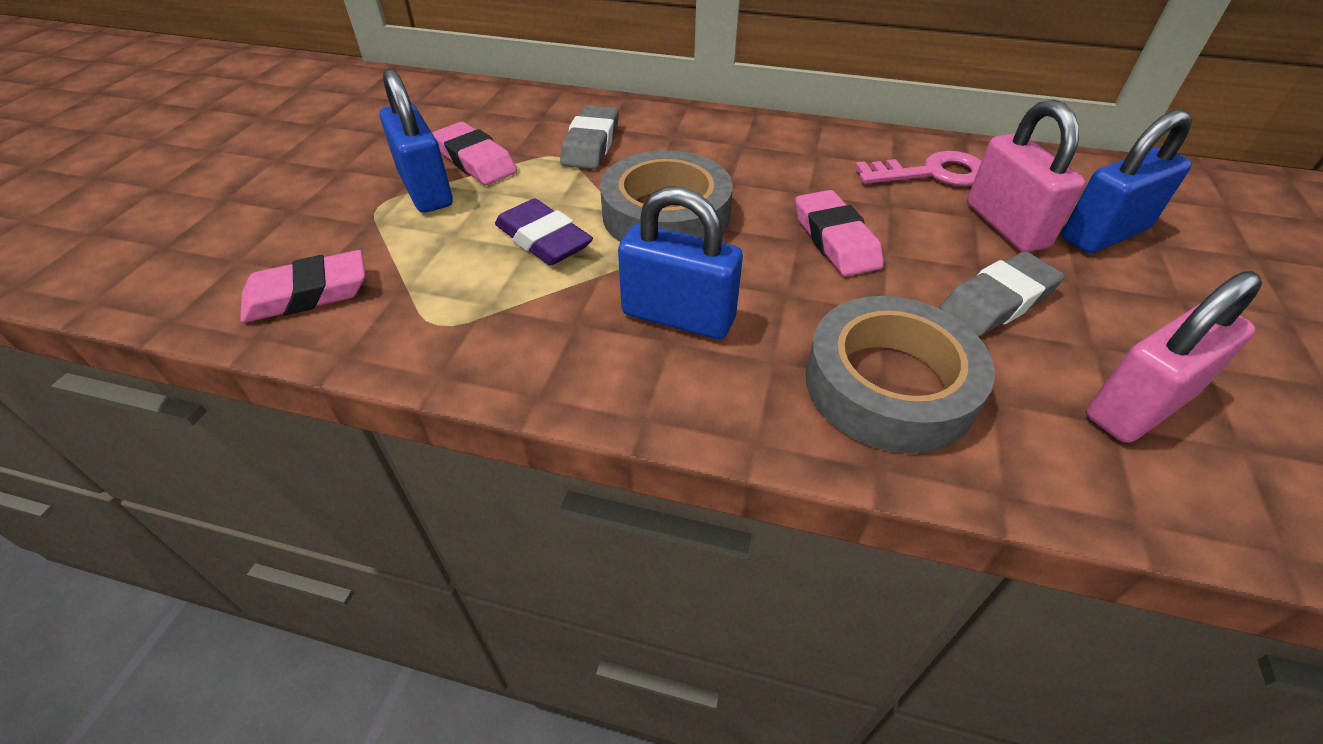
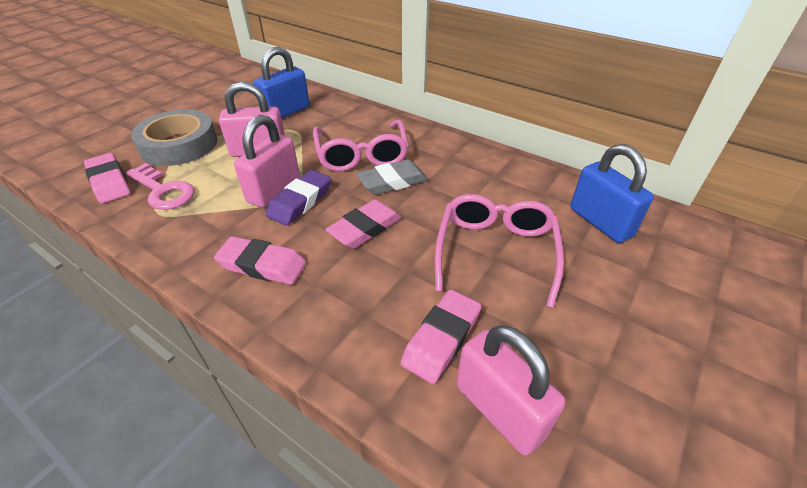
blue padlock: 3 -> 2
grey eraser: 2 -> 1
grey tape: 2 -> 1
pink eraser: 3 -> 4
pink glasses: 0 -> 2
pink padlock: 2 -> 3

